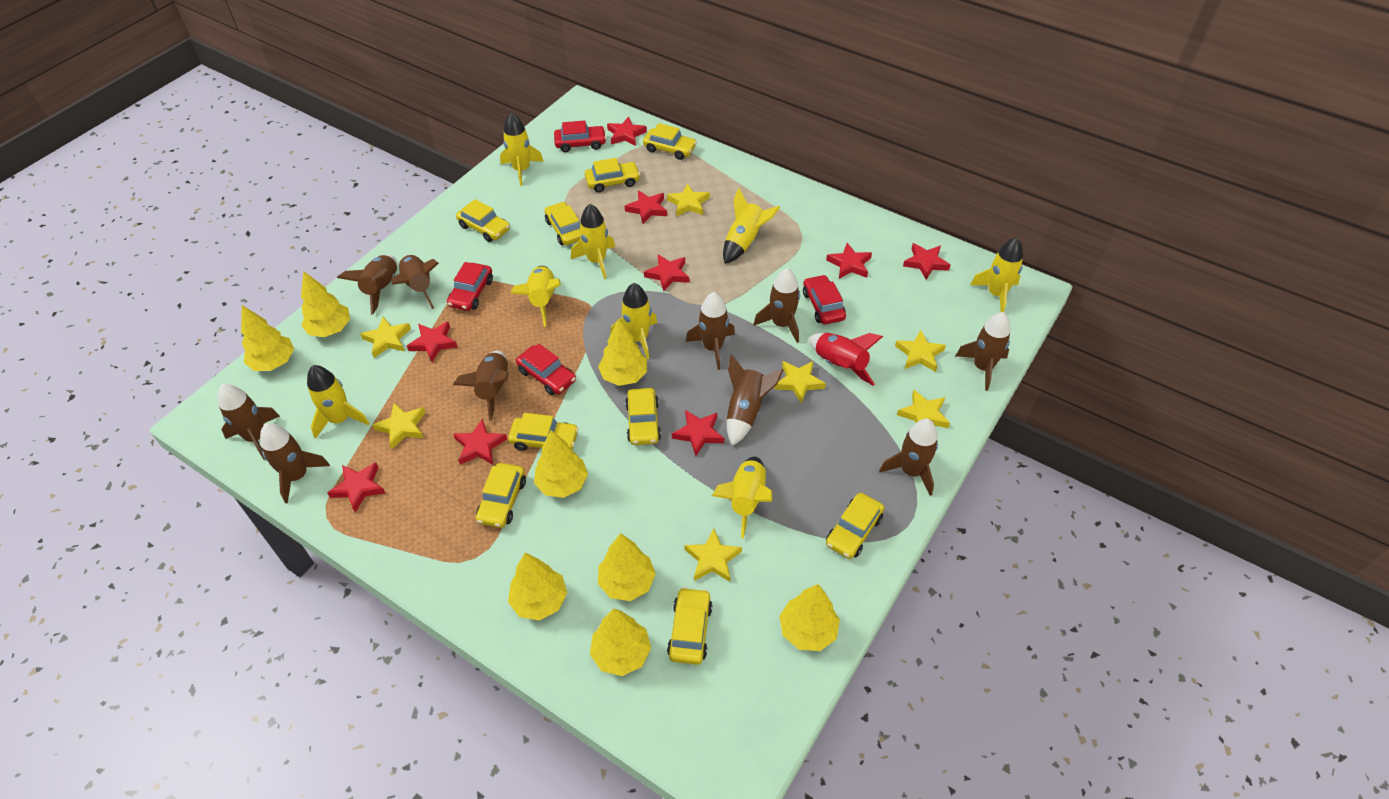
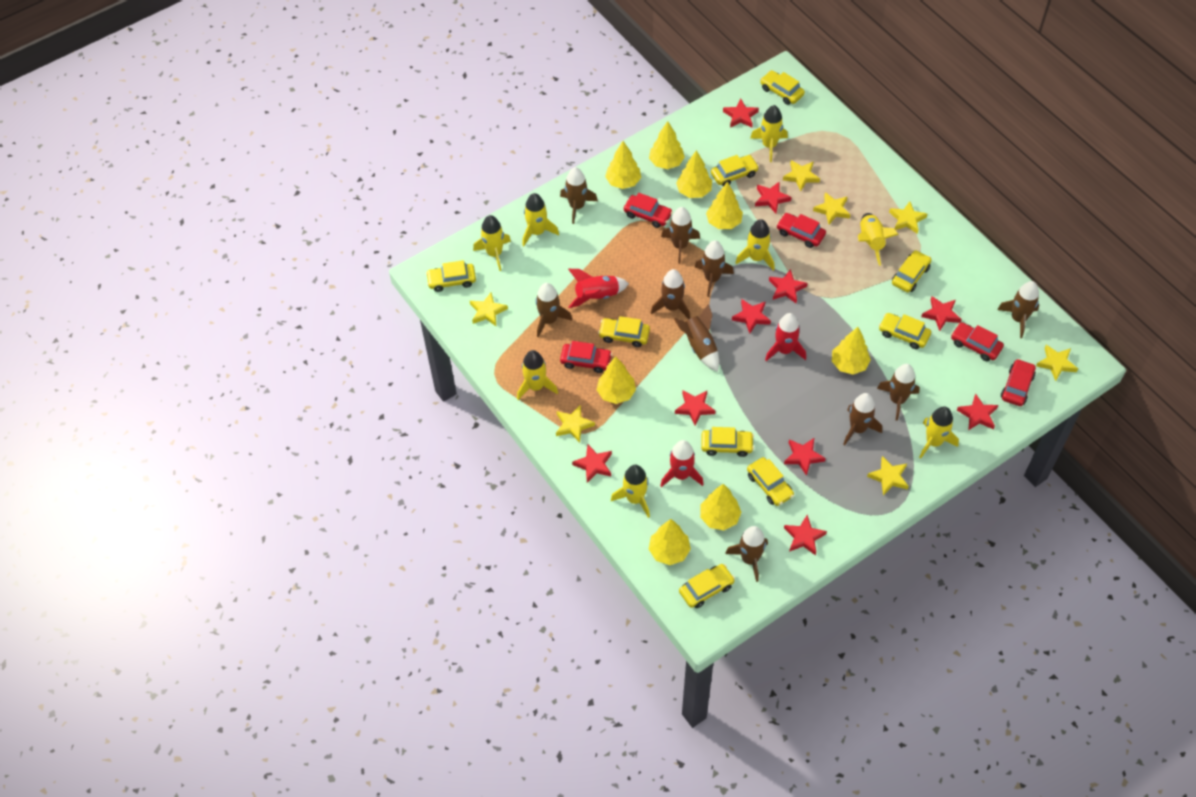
red car: 4 -> 5
red rocket: 1 -> 3
red star: 9 -> 10

